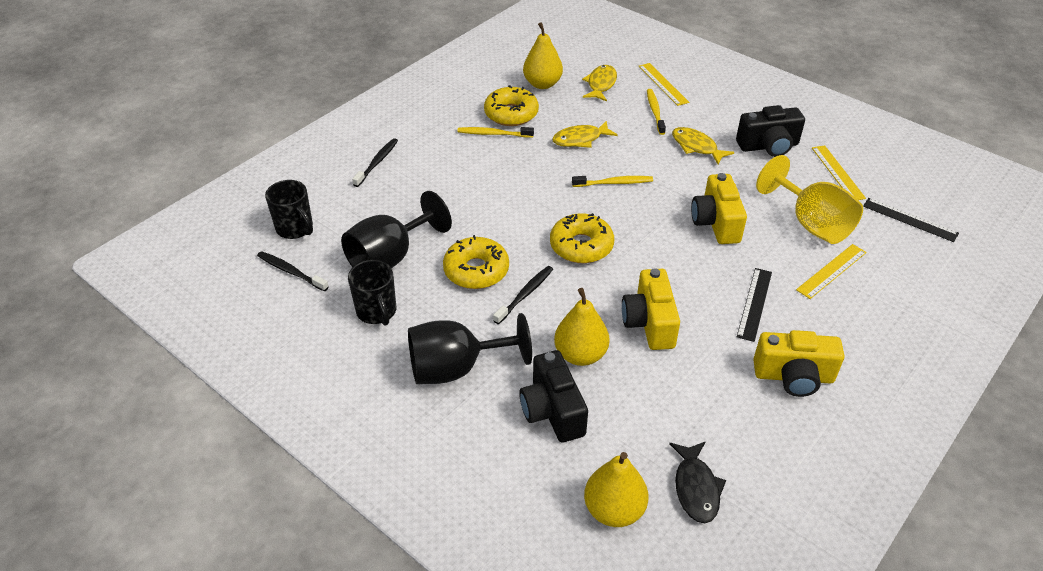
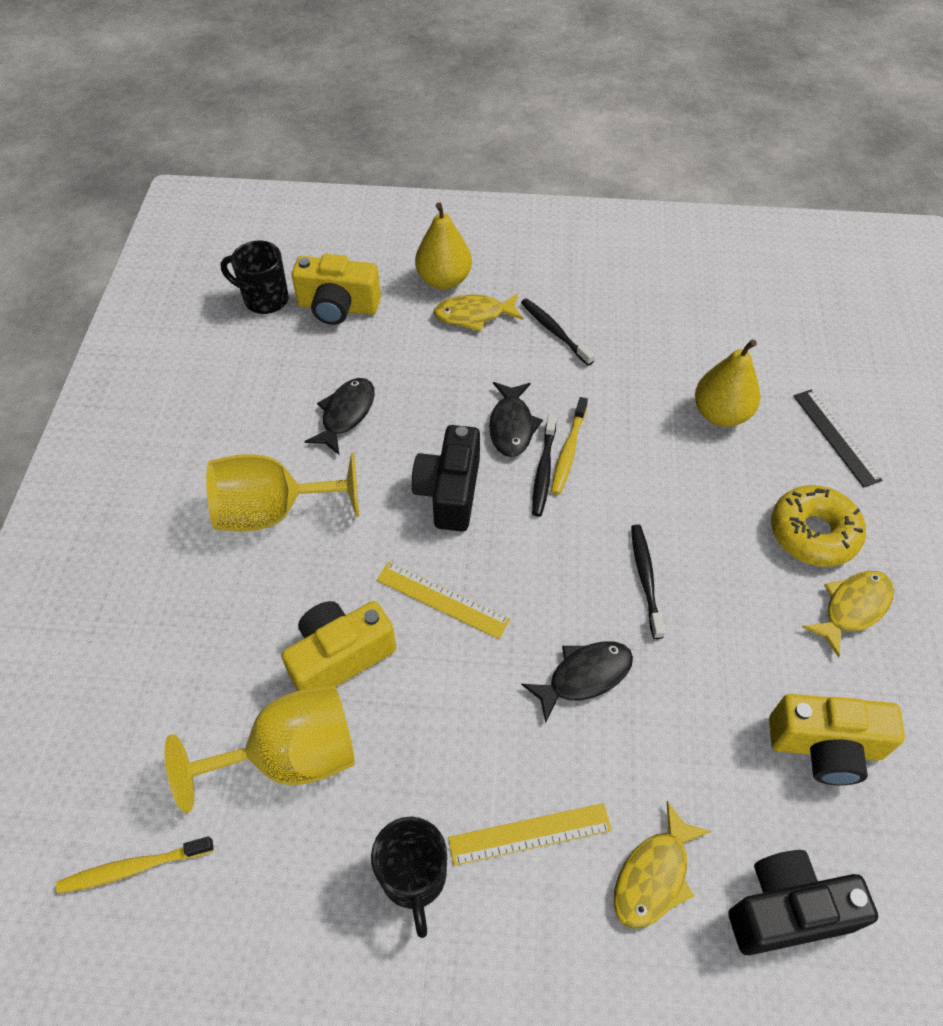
black fish: 1 -> 3
black goblet: 2 -> 0
black ruler: 2 -> 1
yellow donut: 3 -> 1
yellow goblet: 1 -> 2
yellow pear: 3 -> 2
yellow ruler: 3 -> 2
yellow toothbrush: 3 -> 2

